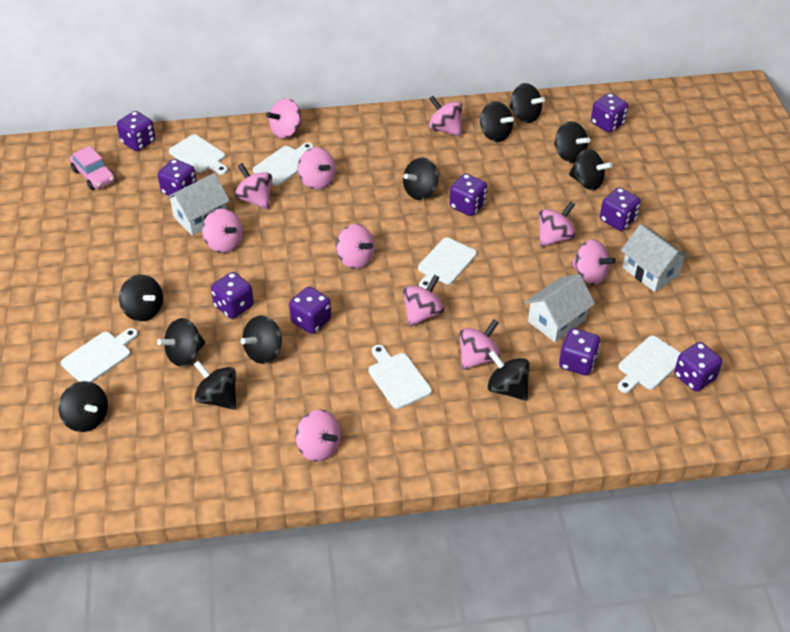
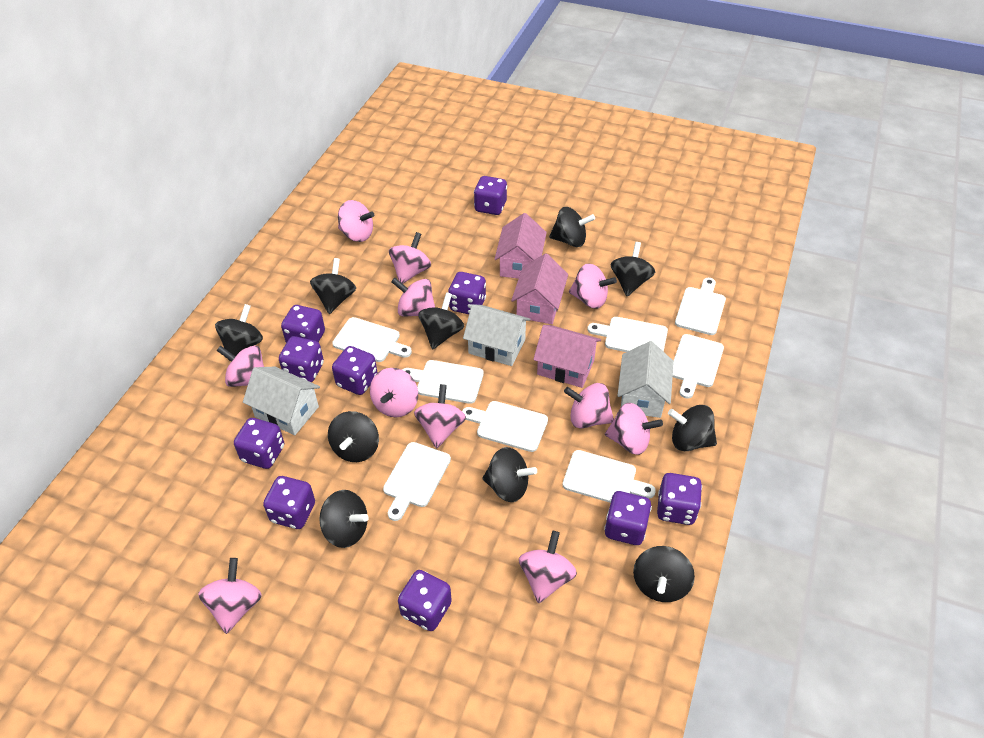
black spinning top: 11 -> 10
pink car: 1 -> 0
pink house: 0 -> 3
purple dice: 9 -> 10
white cutting board: 6 -> 8

